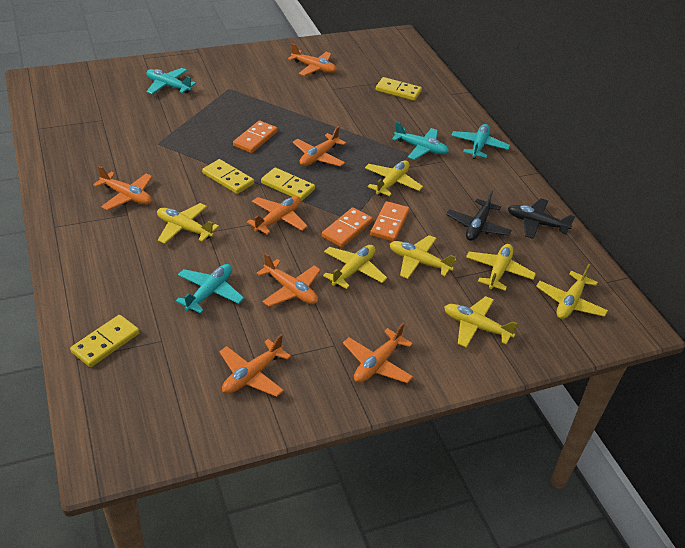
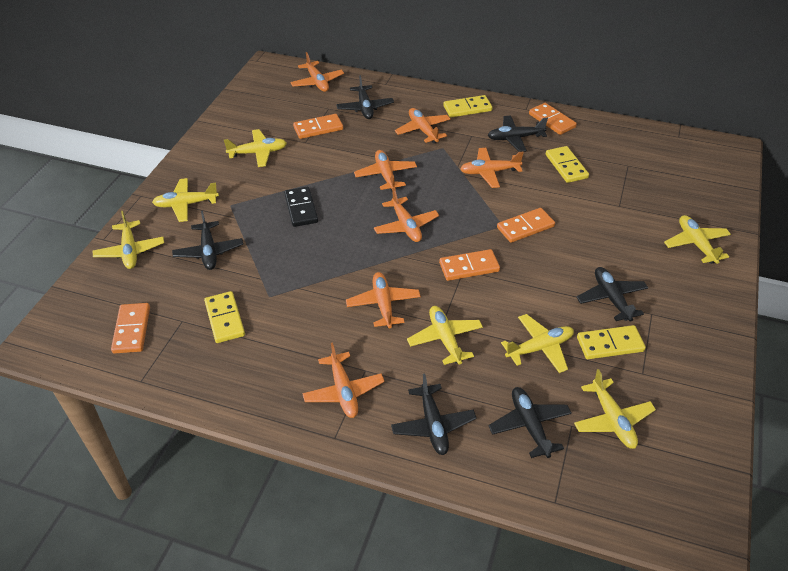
black domino: 0 -> 1
black plane: 2 -> 6
orange domino: 3 -> 5
turquoise plane: 4 -> 0

